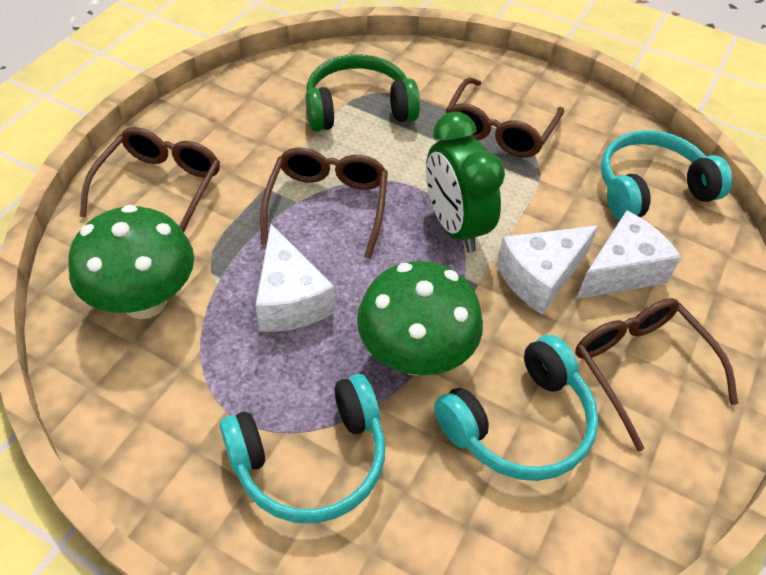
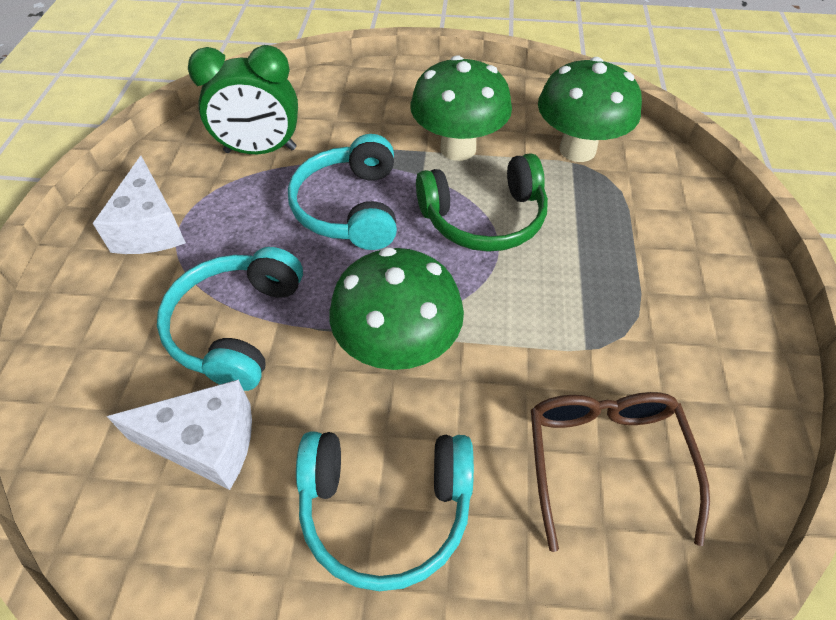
brown glasses: 4 -> 1
green mushroom: 2 -> 3
white cheese: 3 -> 2

